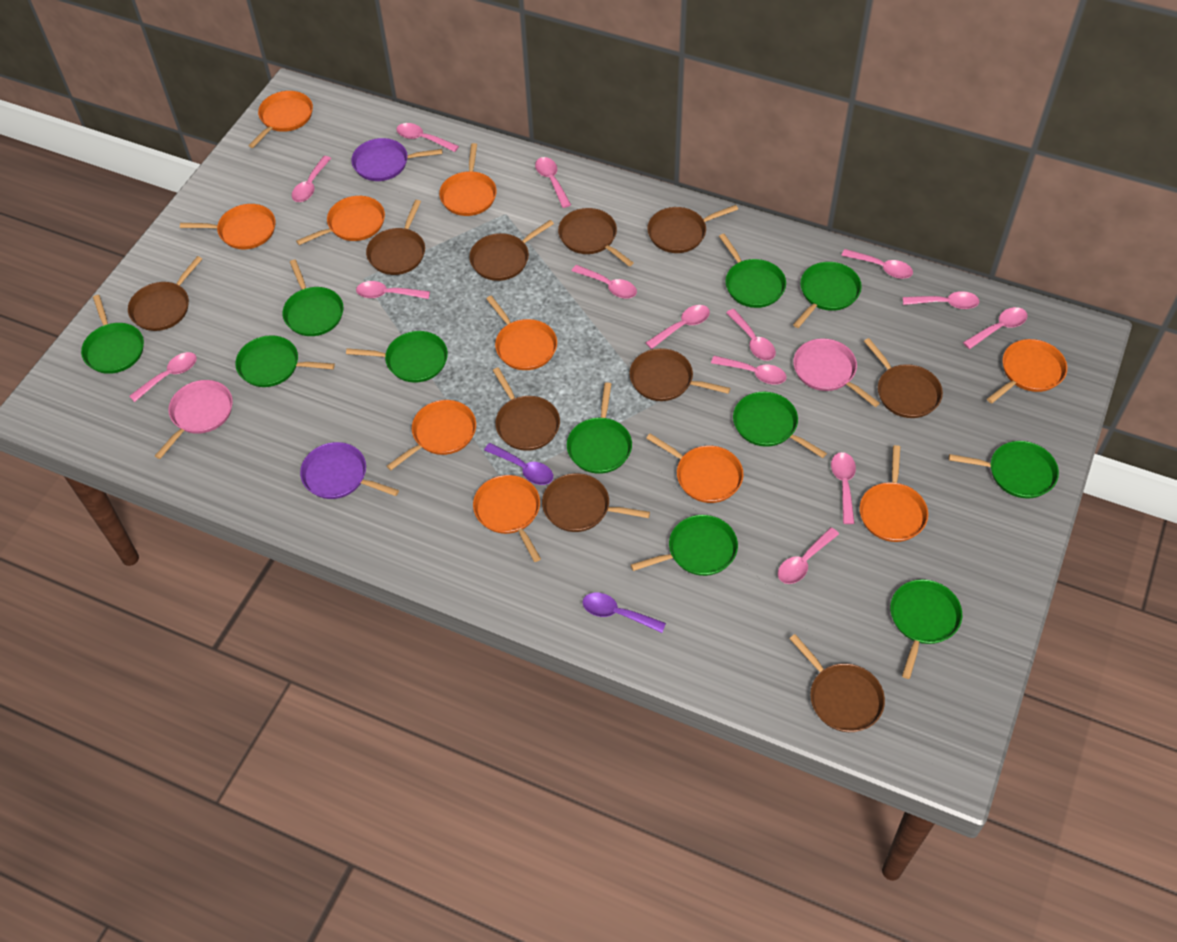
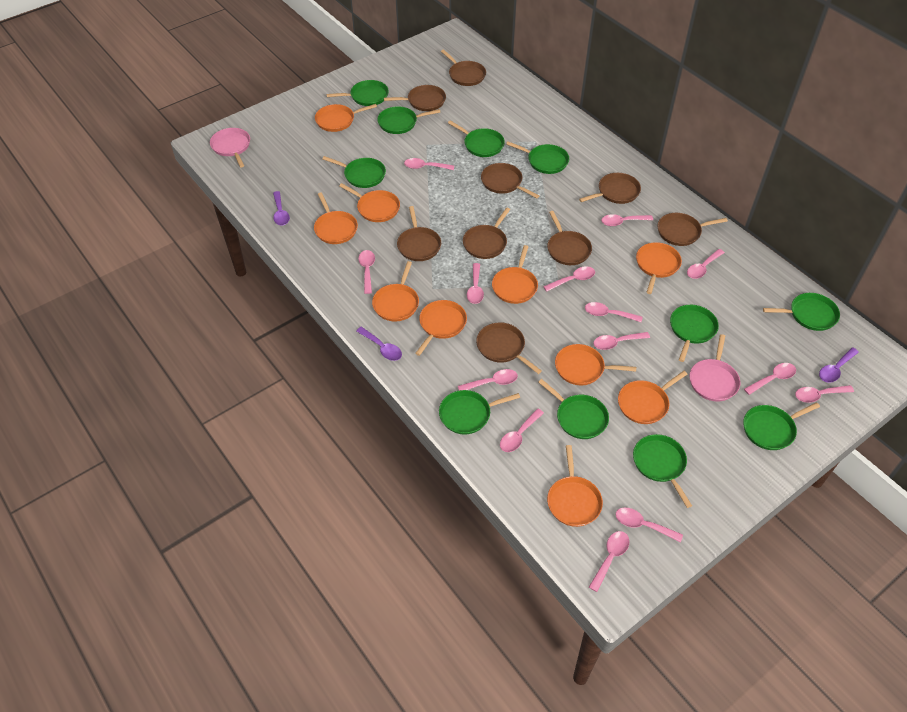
brown pan: 10 -> 9
purple pan: 2 -> 0
purple spoon: 2 -> 3

